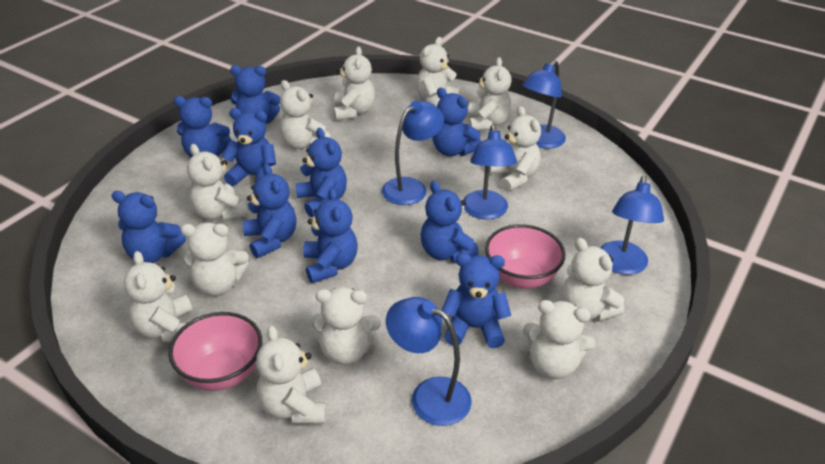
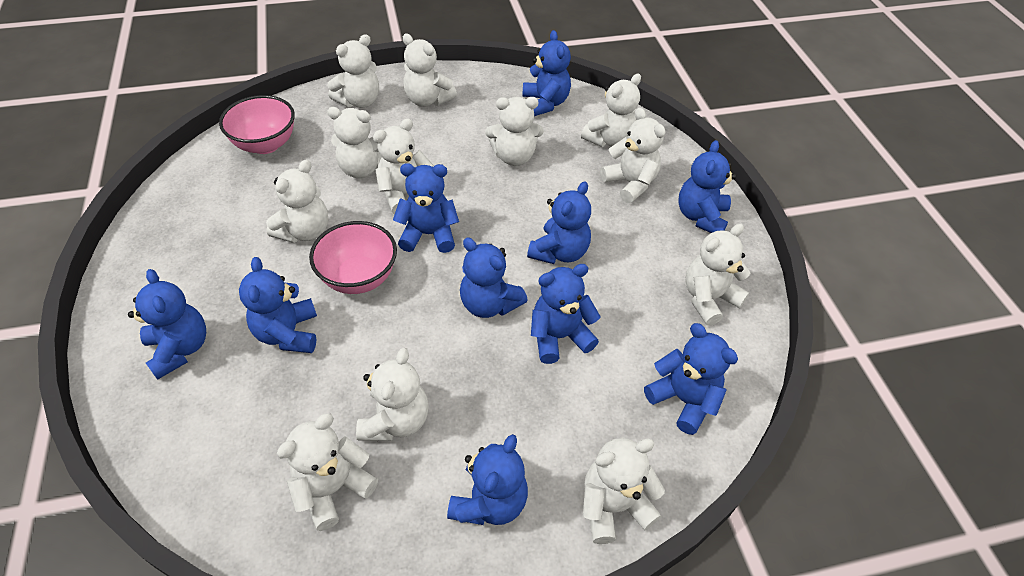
blue lamp: 5 -> 0

